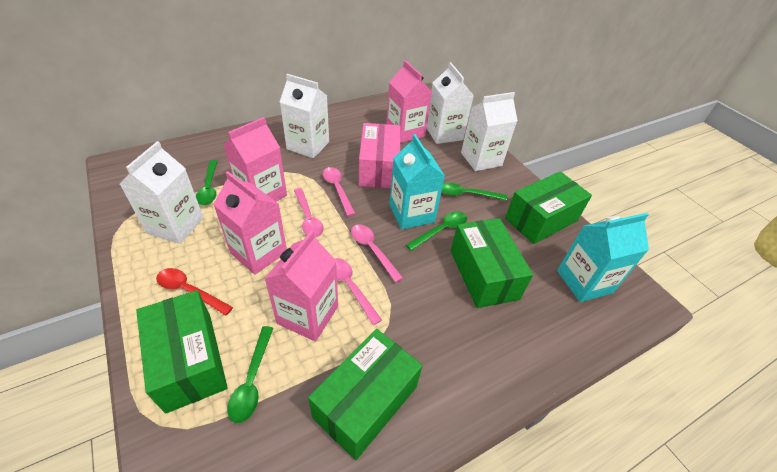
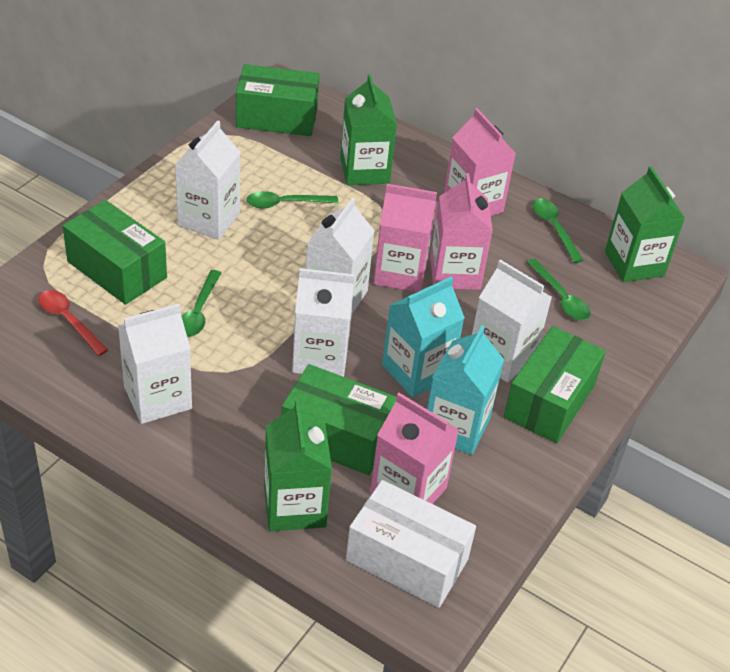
green carton: 0 -> 3
pink box: 1 -> 0
pink spoon: 4 -> 0
white box: 0 -> 1
white carton: 4 -> 5

